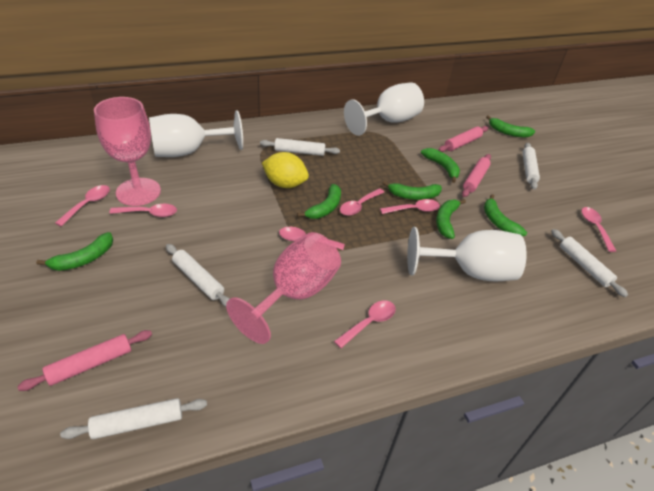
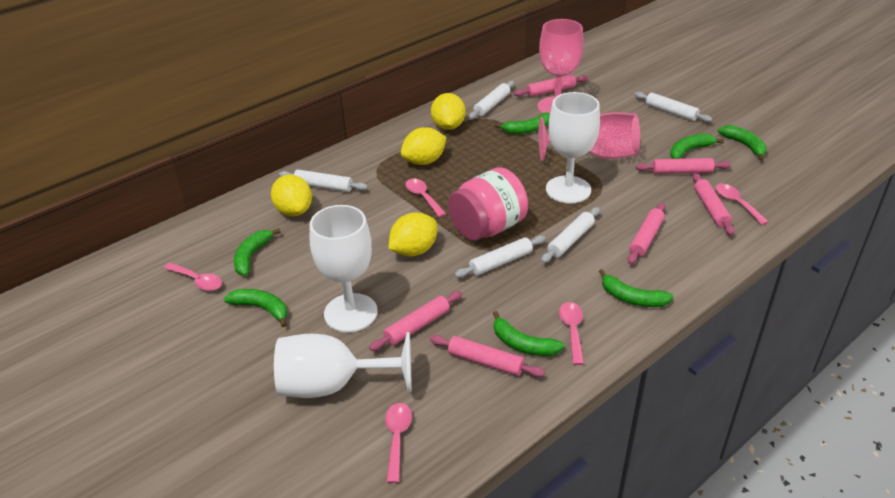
pink jar: 0 -> 1
pink rolling pin: 3 -> 6
pink spoon: 7 -> 5
yellow lemon: 1 -> 4

